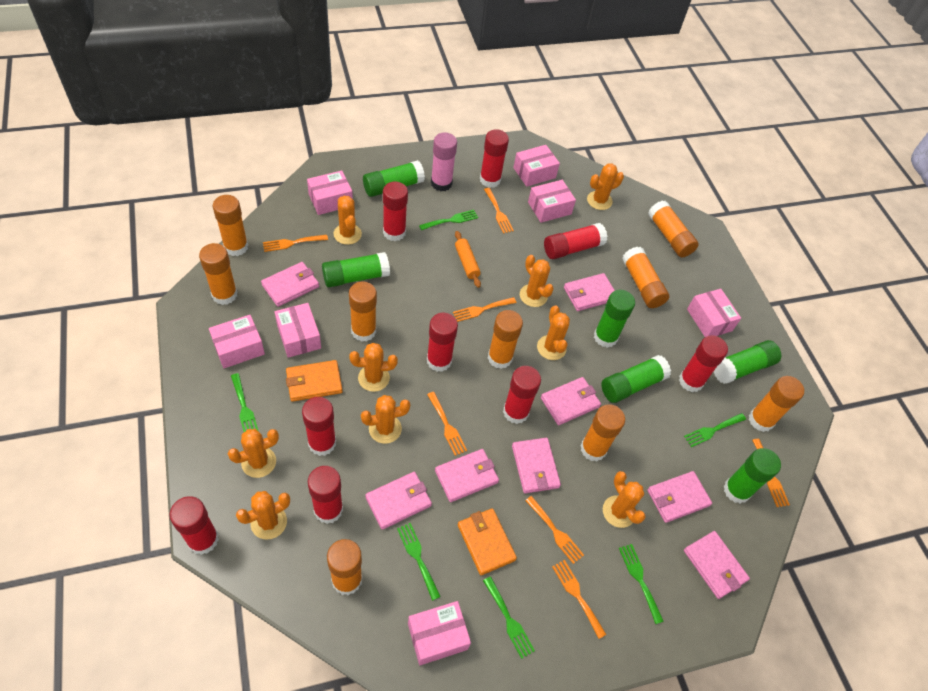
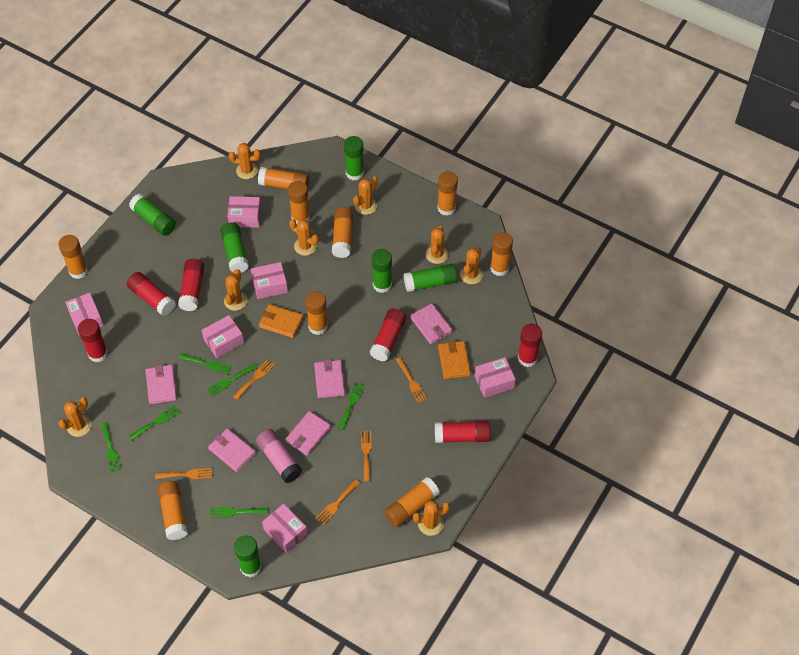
orange cactus: 9 -> 8
orange fork: 7 -> 5
orange rolling pin: 1 -> 0
pink box: 7 -> 6
pink wallet: 8 -> 5
red glue stick: 9 -> 6

